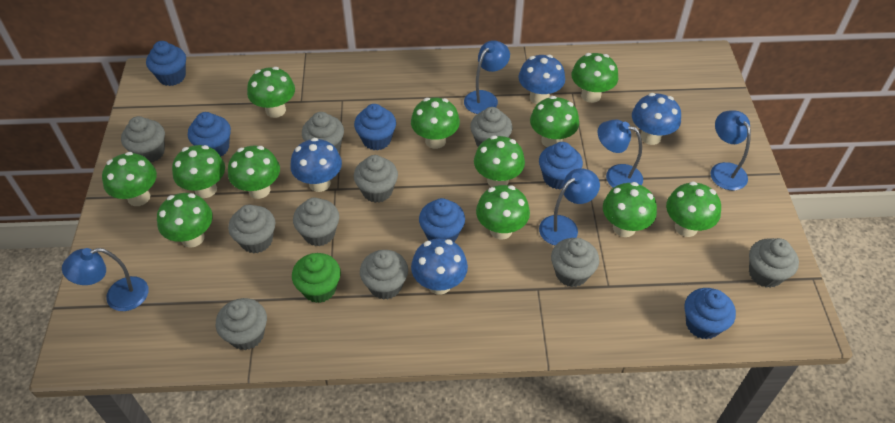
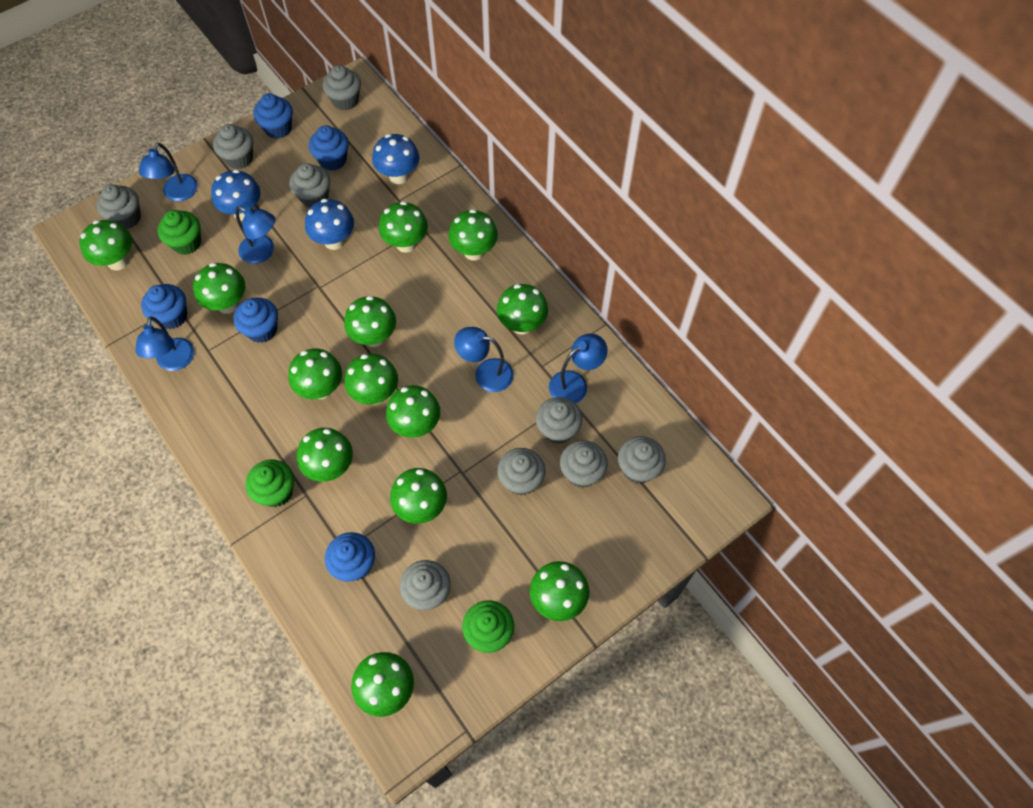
blue cupcake: 6 -> 5
blue mushroom: 4 -> 3
green cupcake: 1 -> 3
green mushroom: 12 -> 13
grey cupcake: 10 -> 9

